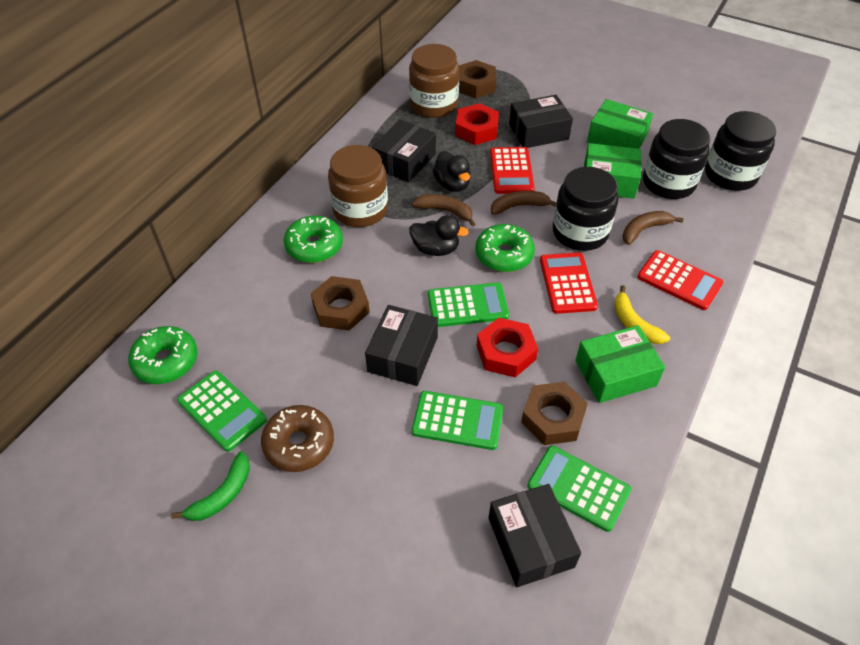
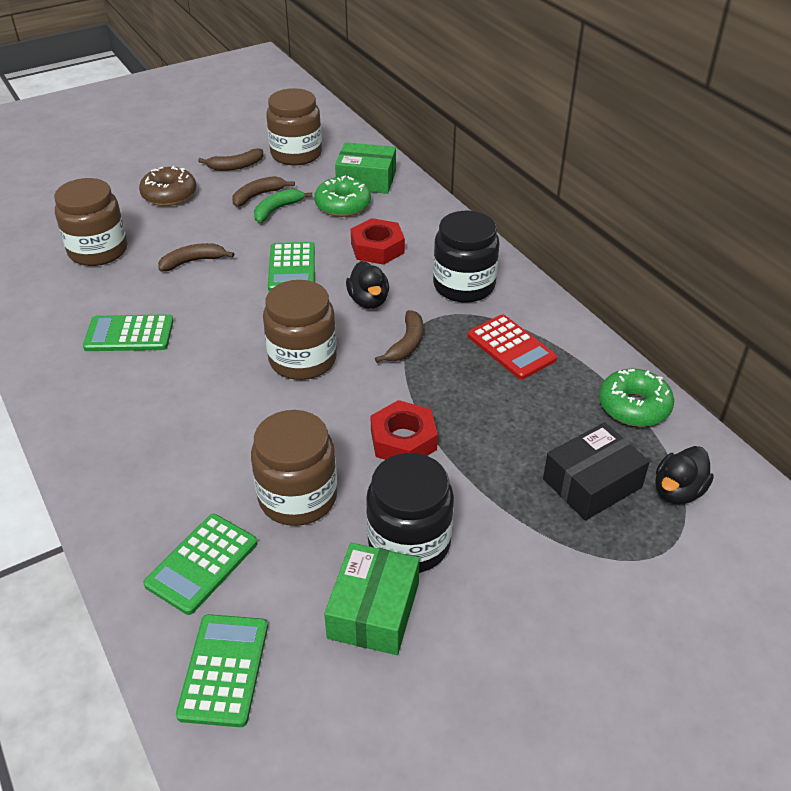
black box: 4 -> 1
black jar: 3 -> 2
brown banana: 3 -> 4
brown jar: 2 -> 4
brown nut: 3 -> 0
green box: 3 -> 2
green donut: 3 -> 2
red calculator: 3 -> 1
yellow banana: 1 -> 0

